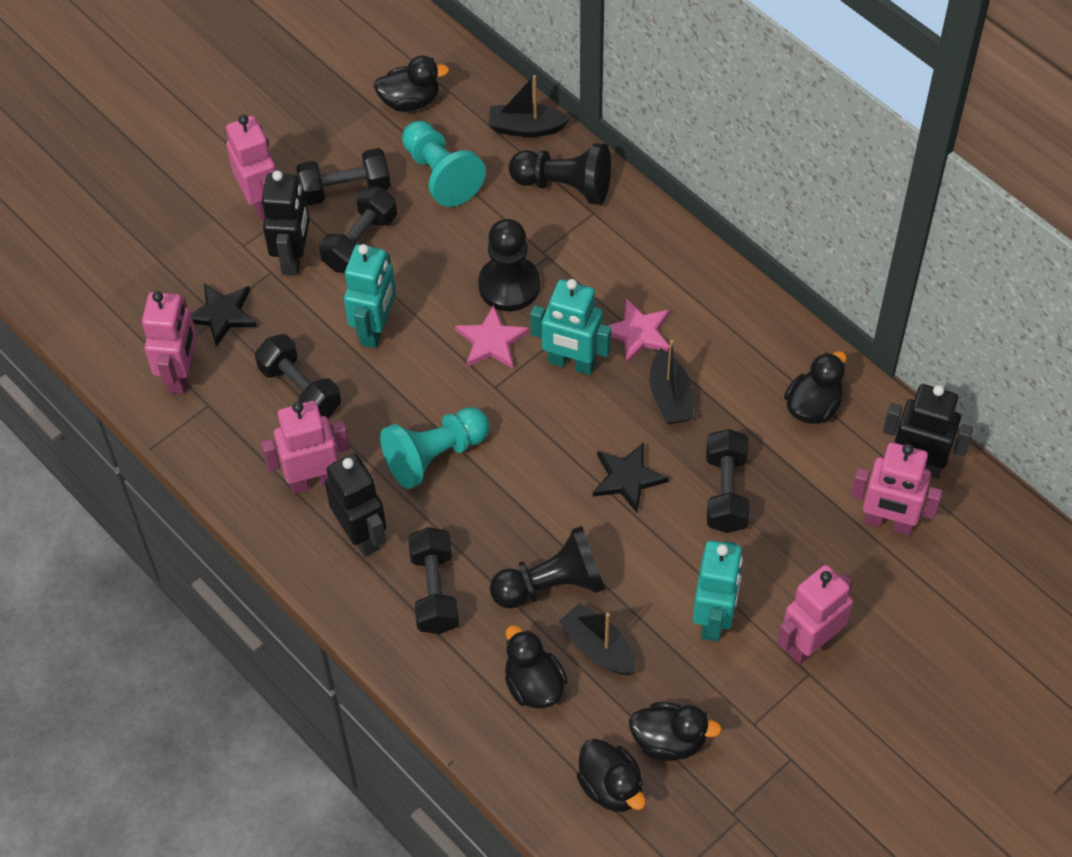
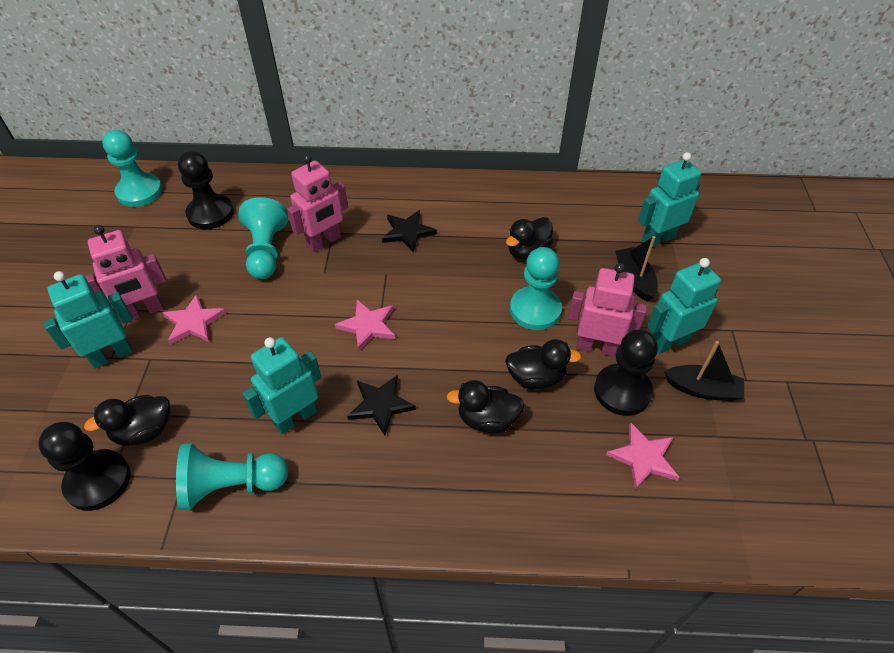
black boat: 3 -> 2
black duck: 5 -> 4
black dumbbell: 5 -> 0
black robot: 3 -> 0
pink robot: 5 -> 3
pink star: 2 -> 3
turquoise pawn: 2 -> 4
turquoise robot: 3 -> 4

